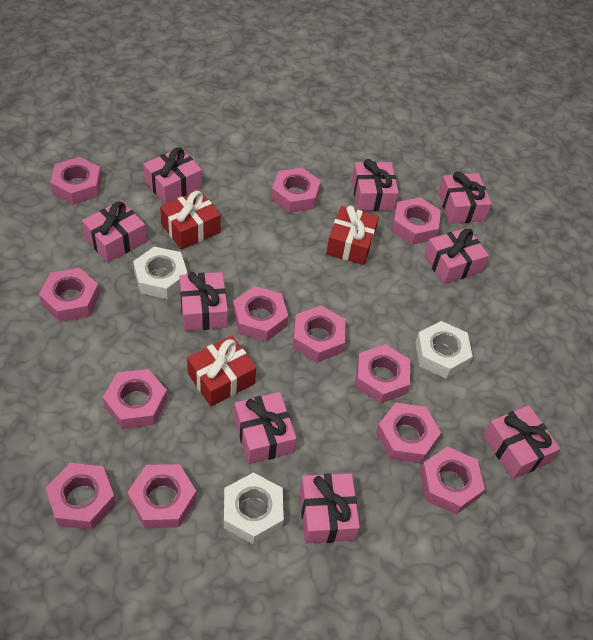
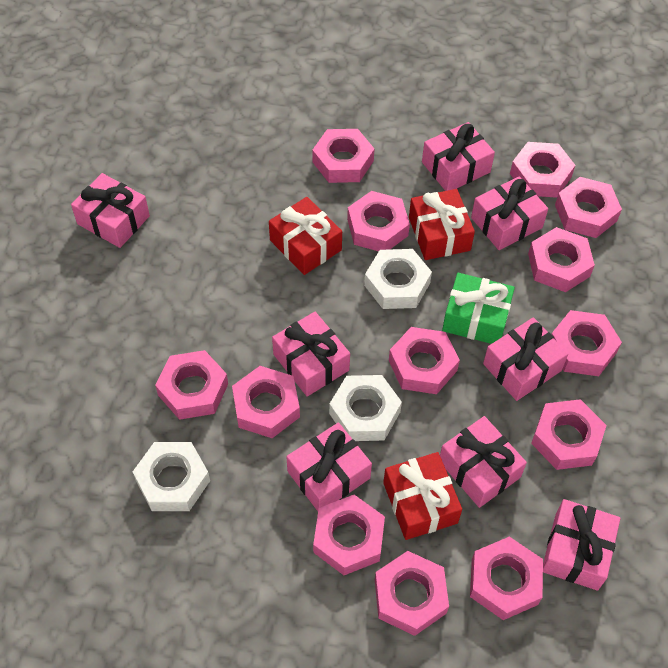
green gift: 0 -> 1
pink gift: 9 -> 8
pink nut: 12 -> 13

